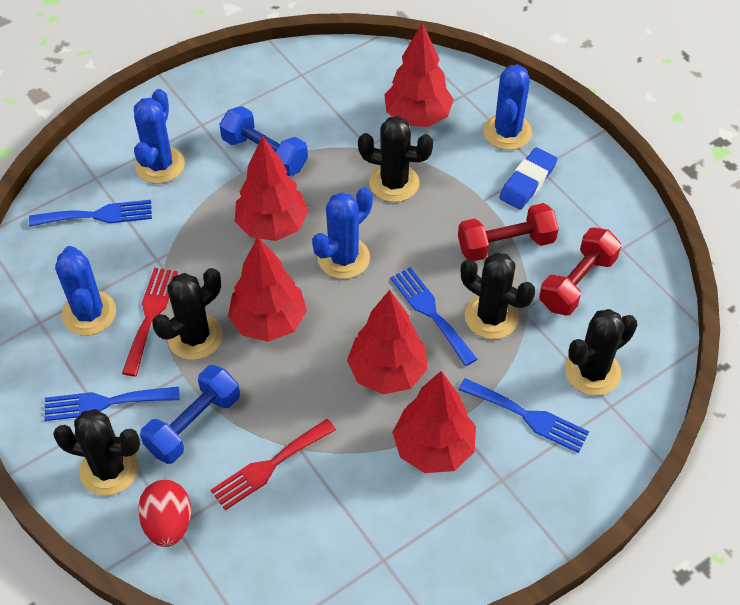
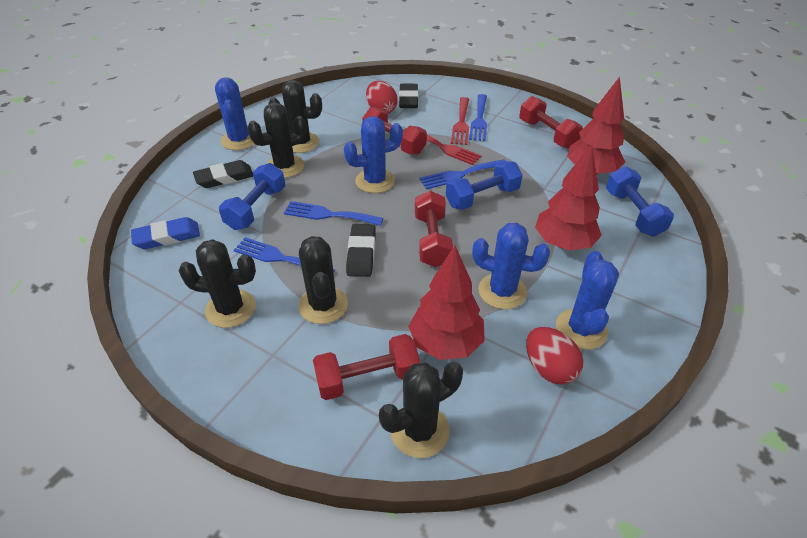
black eraser: 0 -> 3
blue dumbbell: 2 -> 3
red dumbbell: 2 -> 4
red egg: 1 -> 2
red tree: 5 -> 3

